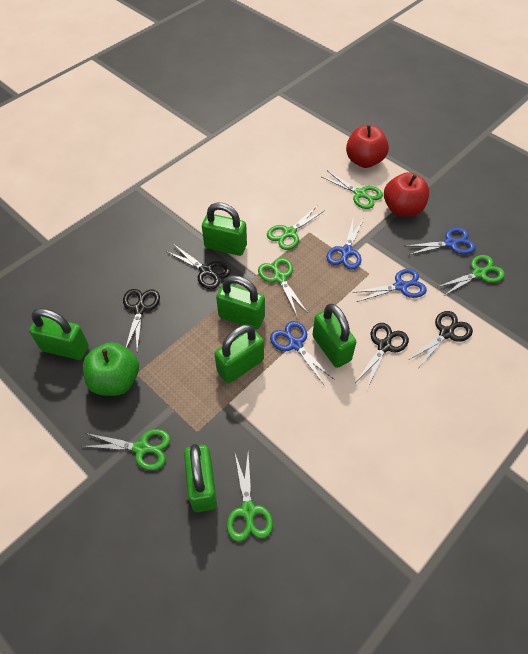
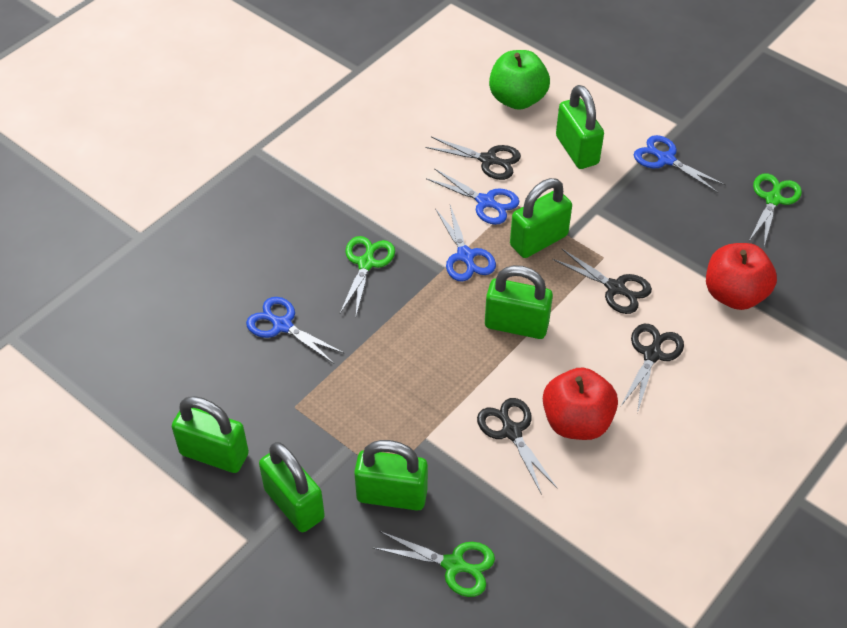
green scissors: 6 -> 3

